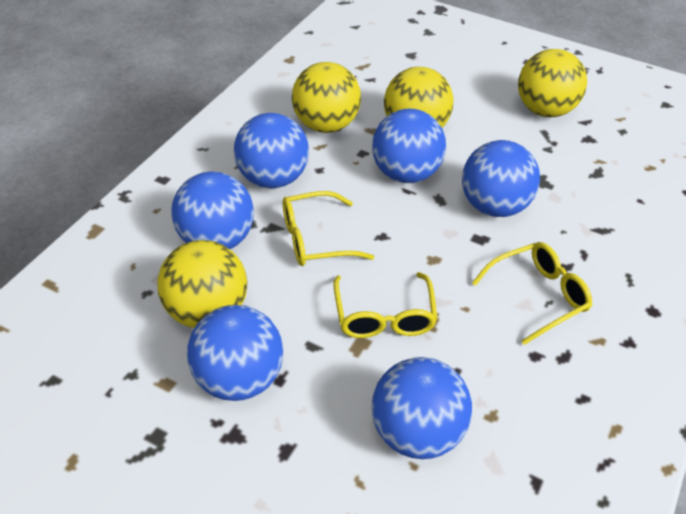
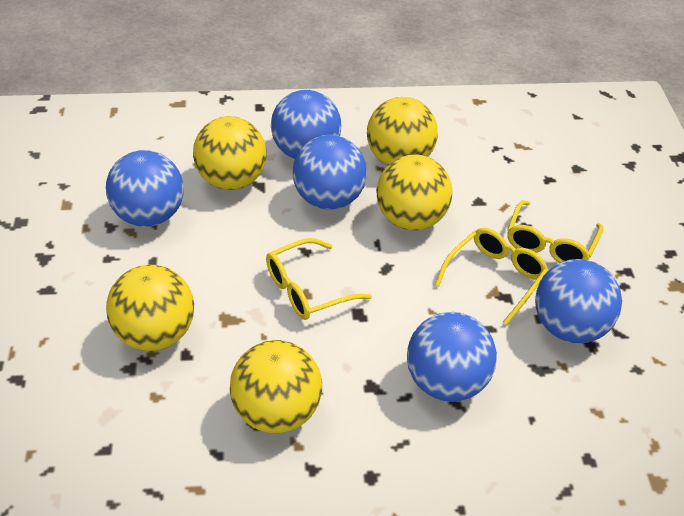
blue ball: 6 -> 5
yellow ball: 4 -> 5

